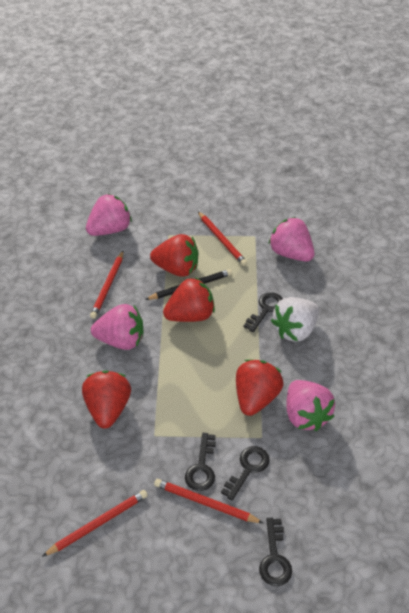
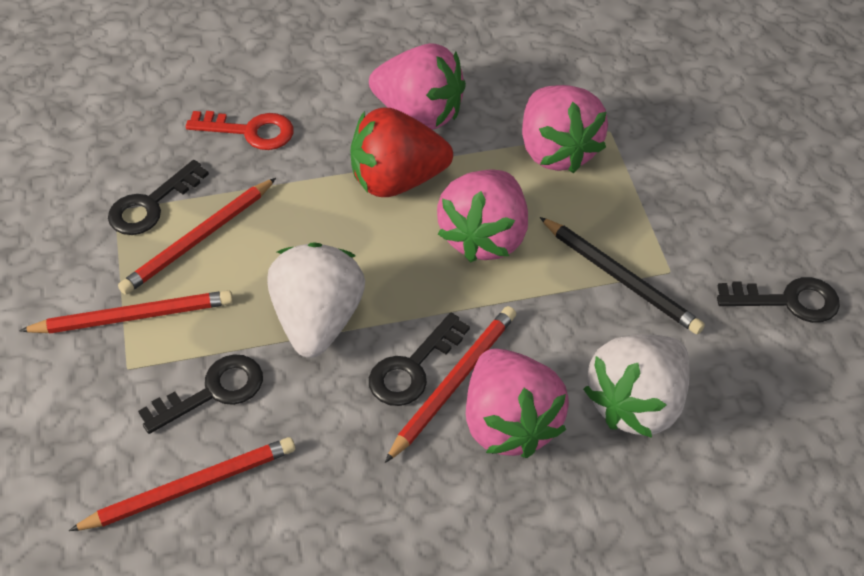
red key: 0 -> 1
red strawberry: 4 -> 1
white strawberry: 1 -> 2

